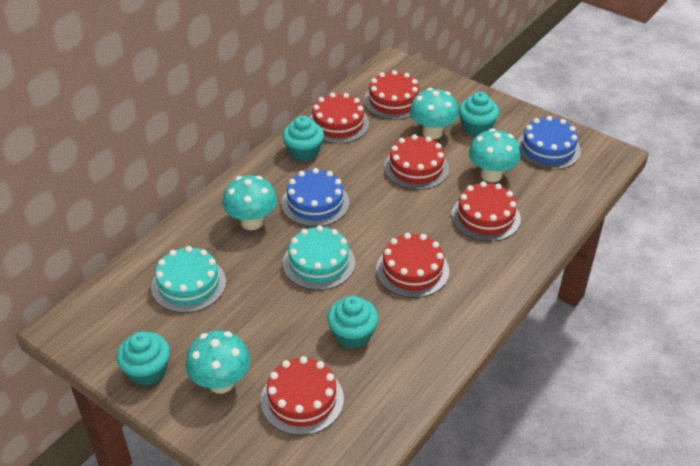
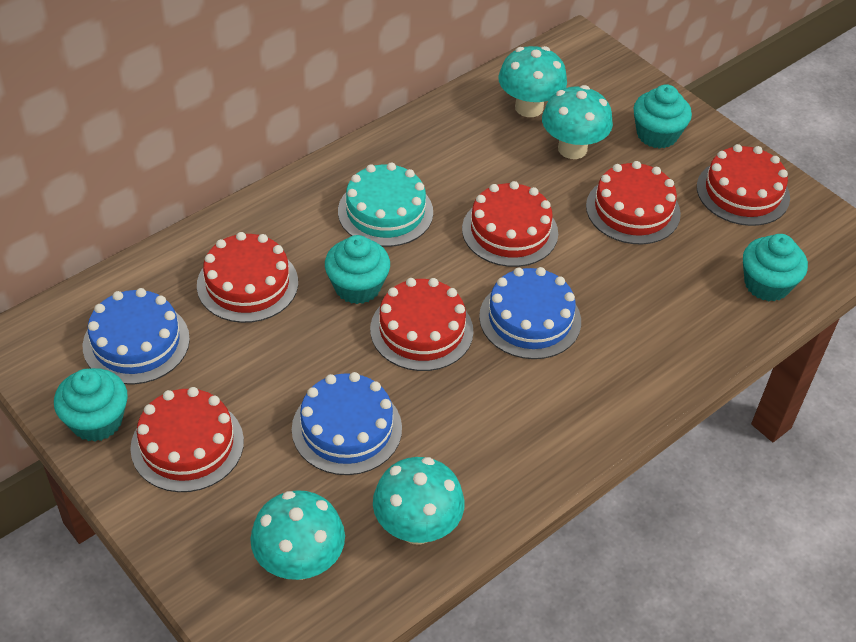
blue cake: 2 -> 3
turquoise cake: 2 -> 1

